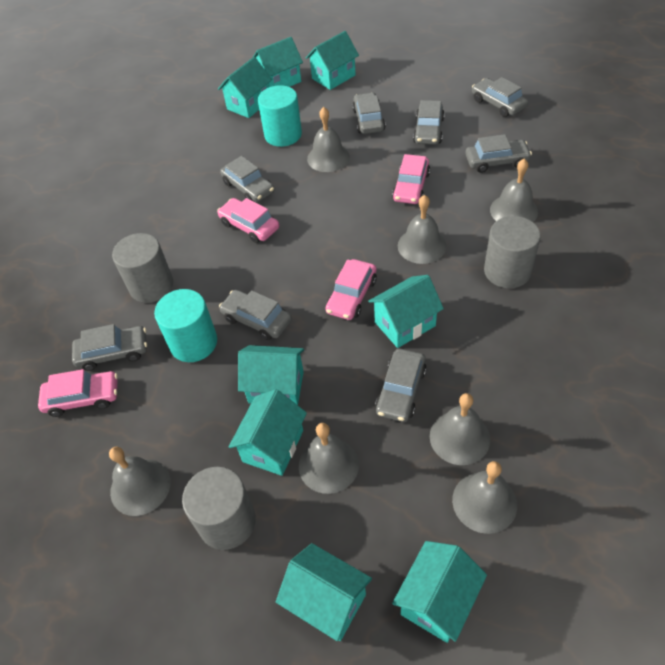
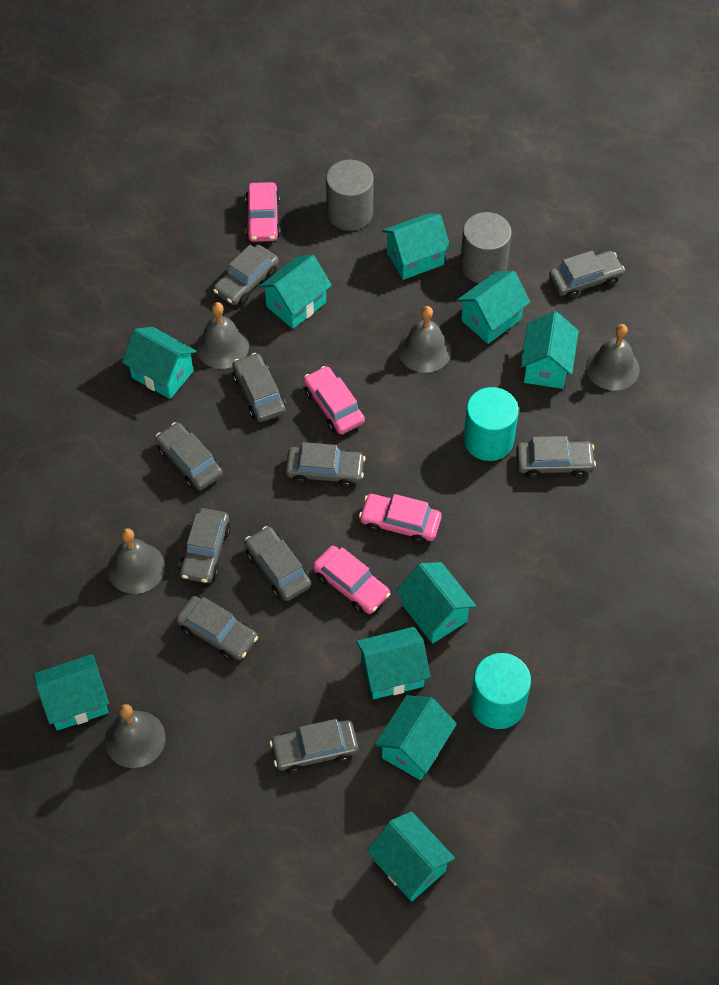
grey bell: 7 -> 5
grey car: 8 -> 10
grey cylinder: 3 -> 2
turquoise house: 8 -> 10

